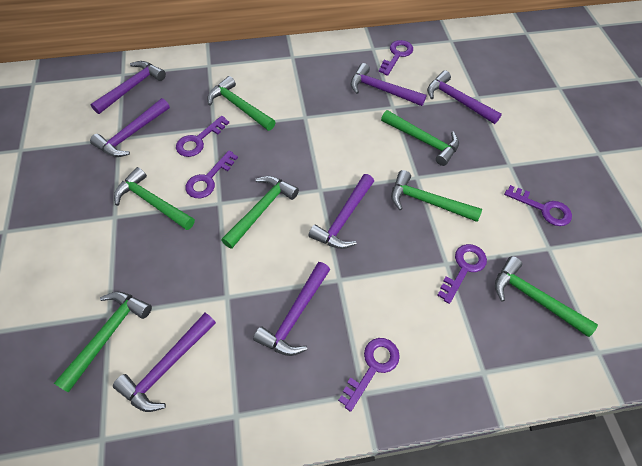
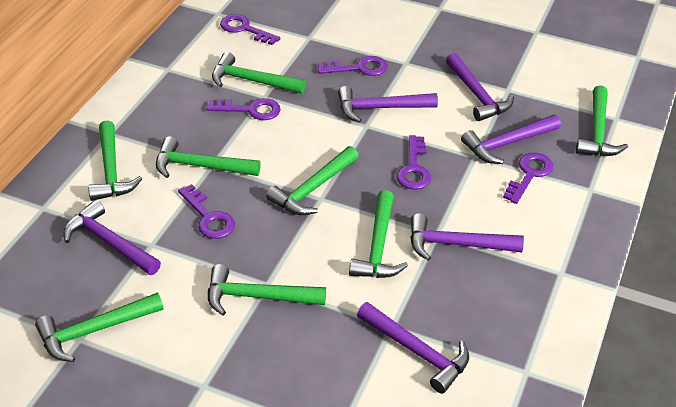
green hammer: 7 -> 8
purple hammer: 7 -> 6

